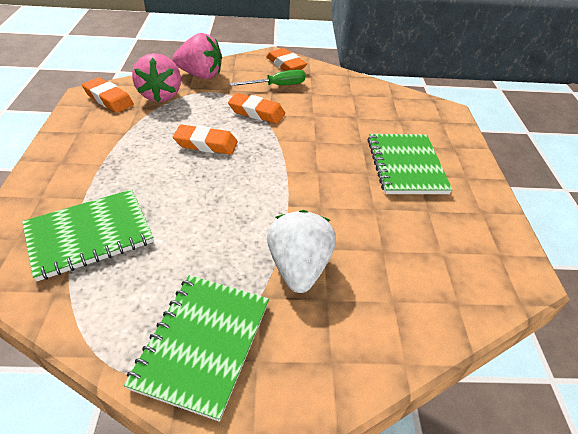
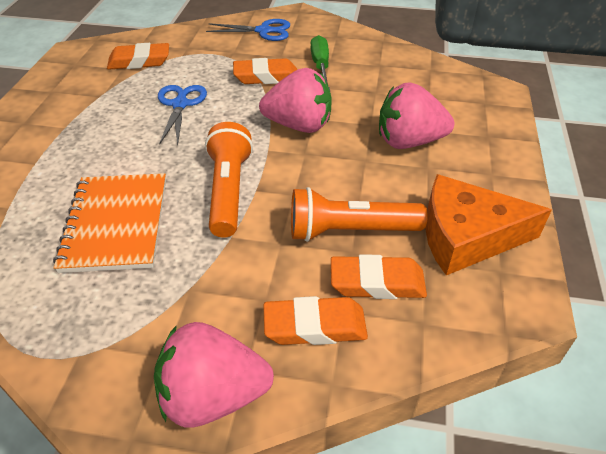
blue scissors: 0 -> 2
green notebook: 3 -> 0
orange cheese: 0 -> 1
orange flashlight: 0 -> 2
orange notebook: 0 -> 1
pink strawberry: 2 -> 3
white strawberry: 1 -> 0

